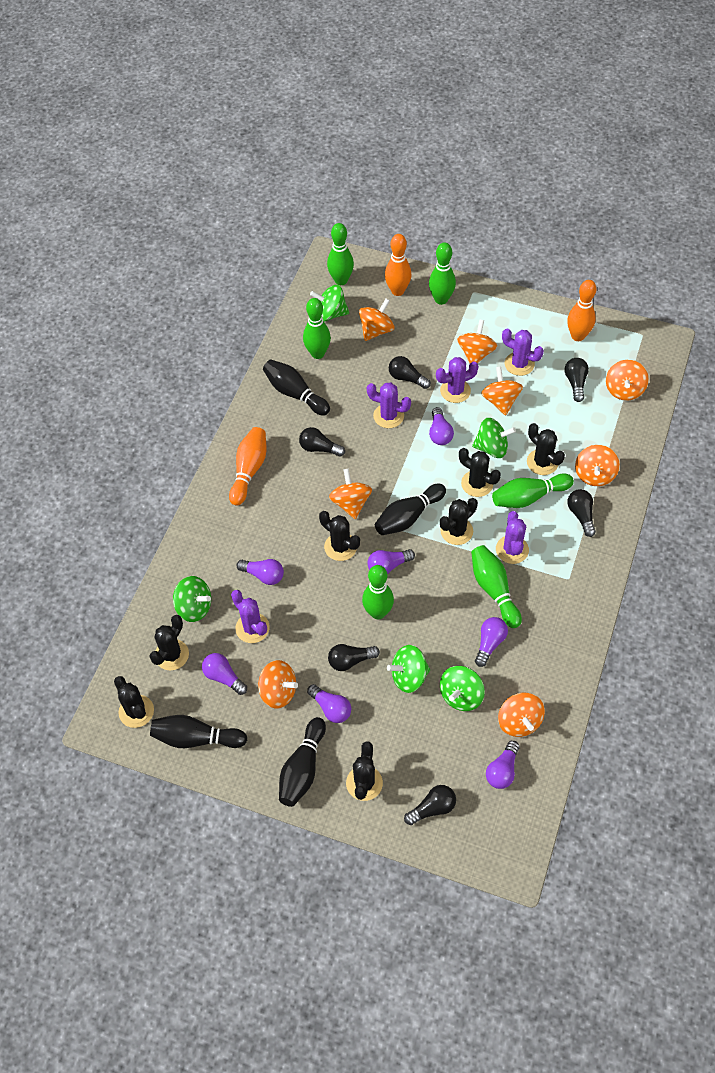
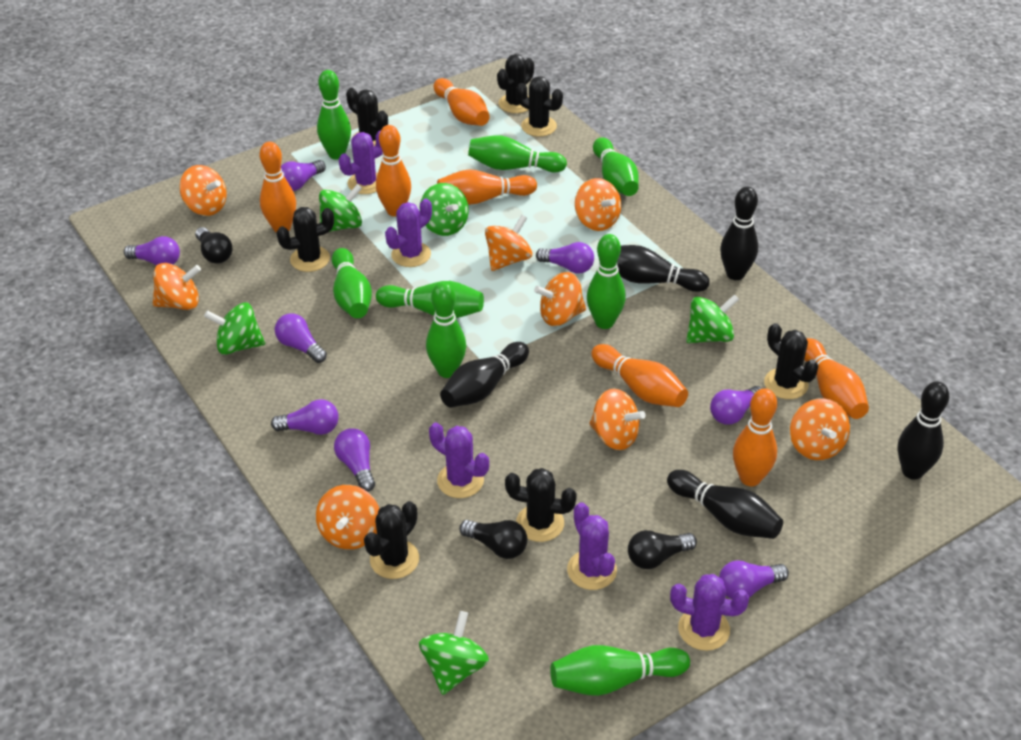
black bowling pin: 4 -> 5
black light bulb: 6 -> 3
green bowling pin: 6 -> 8
orange bowling pin: 3 -> 7
purple light bulb: 7 -> 8

